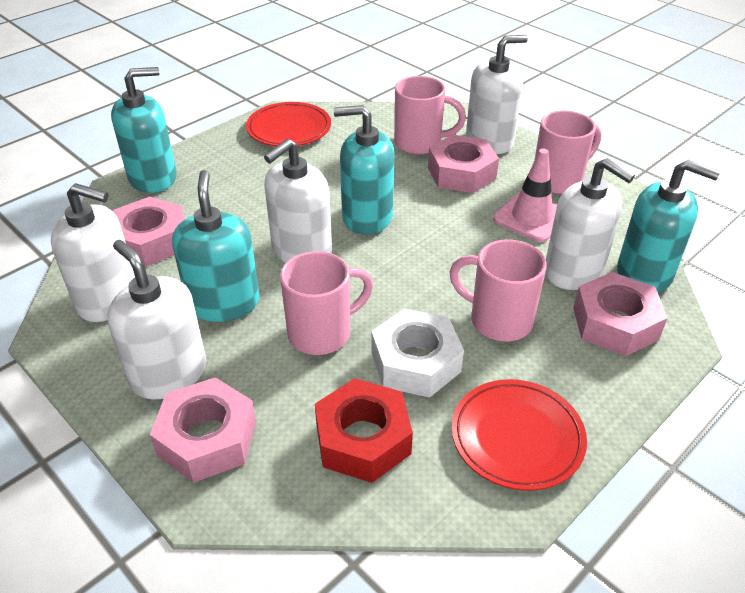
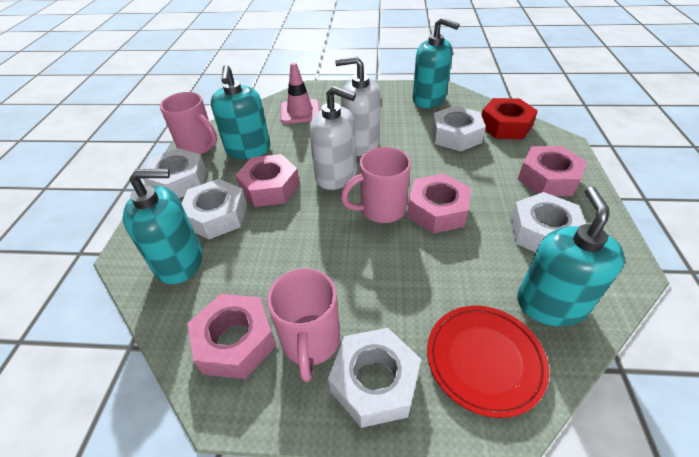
pink mug: 4 -> 3
red plate: 2 -> 1
white nut: 1 -> 5
white soap dispenser: 5 -> 2

